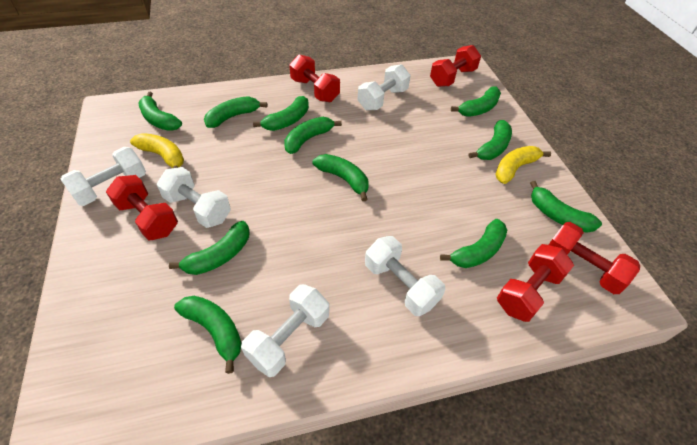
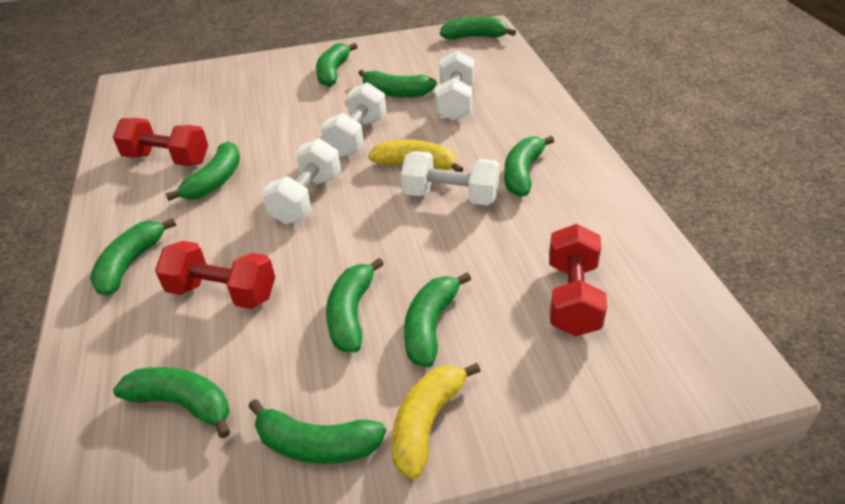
green banana: 11 -> 10
red dumbbell: 5 -> 3
white dumbbell: 5 -> 4

